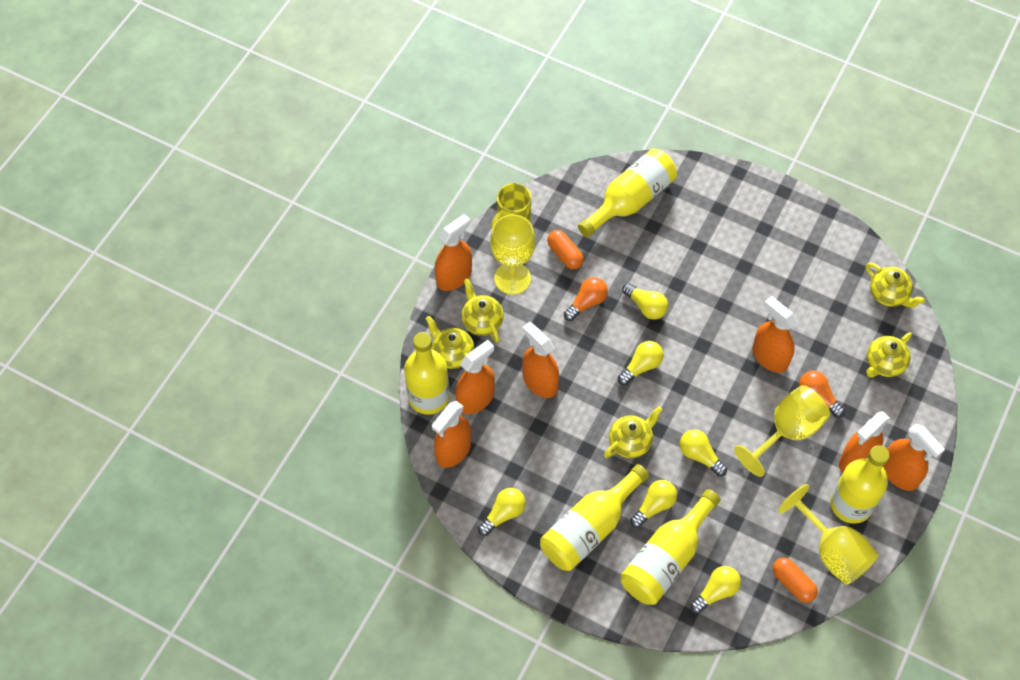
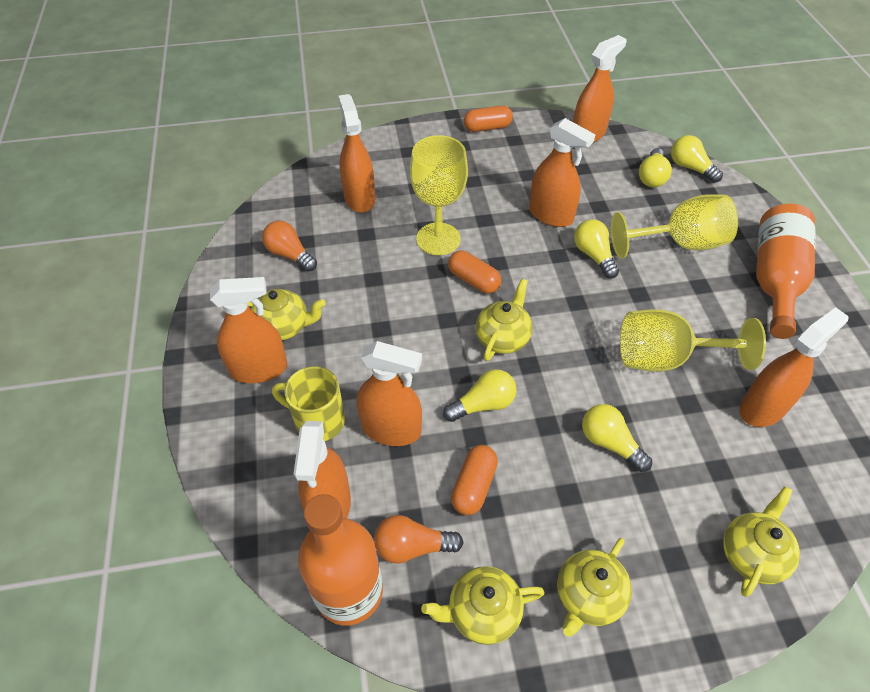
orange bottle: 0 -> 2
orange capsule: 2 -> 3
yellow bottle: 5 -> 0
yellow light bulb: 6 -> 5

